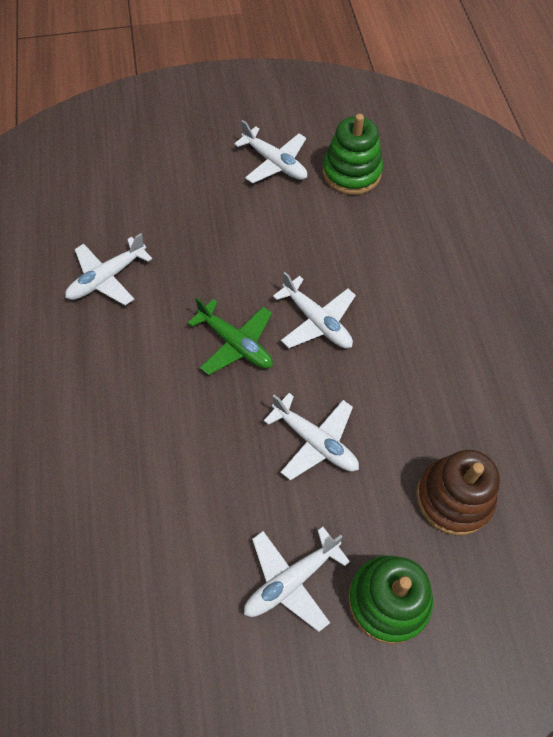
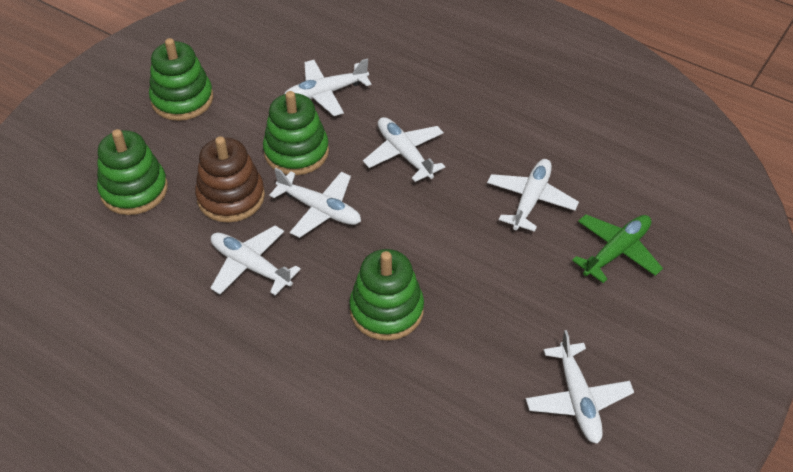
green stacking toy: 2 -> 4
white plane: 5 -> 6

